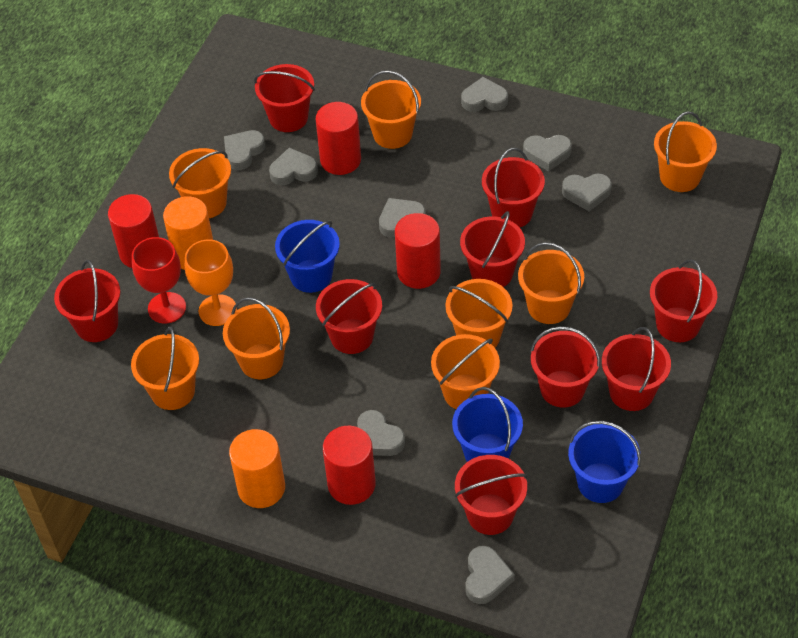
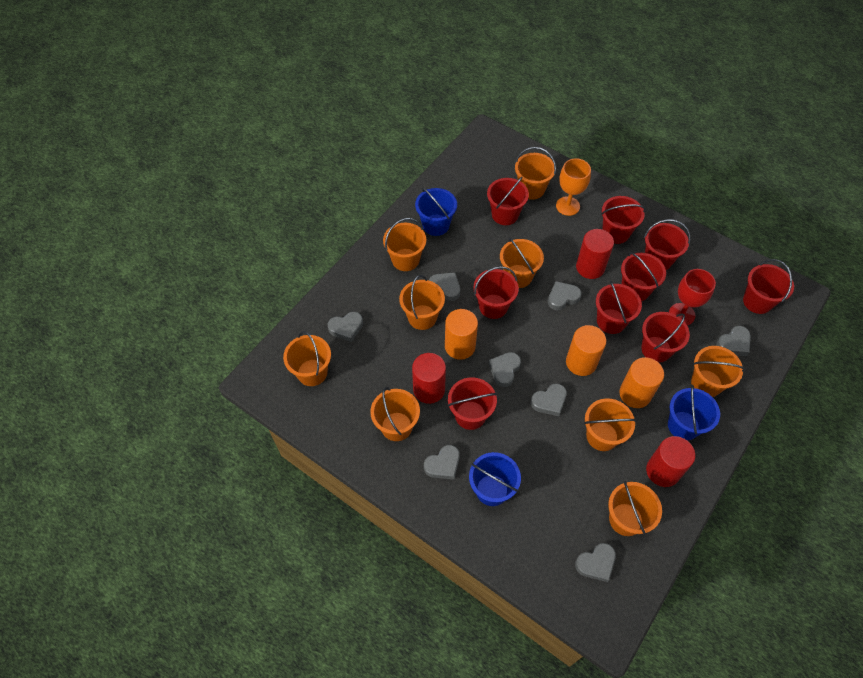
orange bucket: 8 -> 9
orange cylinder: 2 -> 3
red cylinder: 4 -> 3

